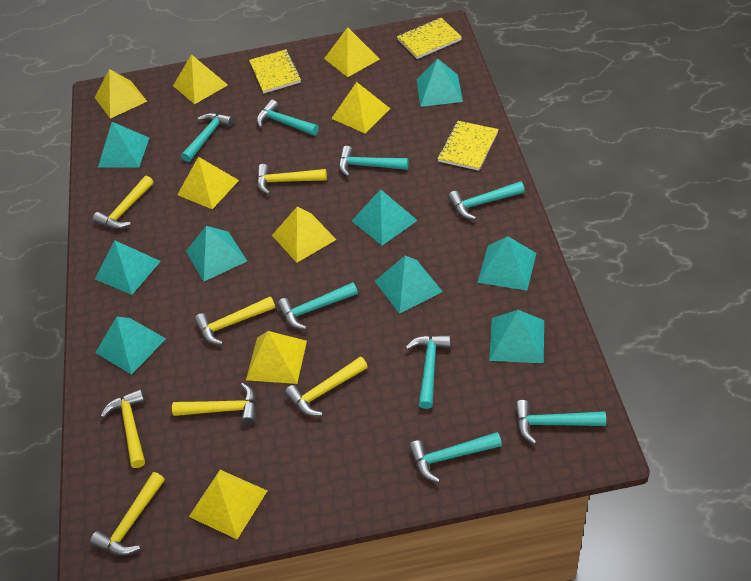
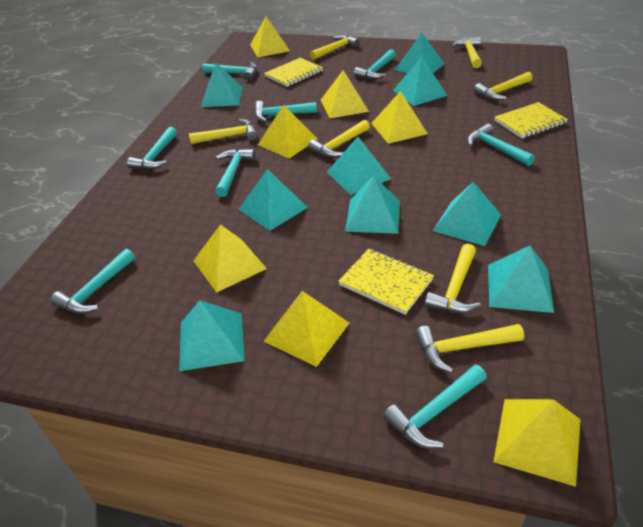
yellow pyramid: 8 -> 7

